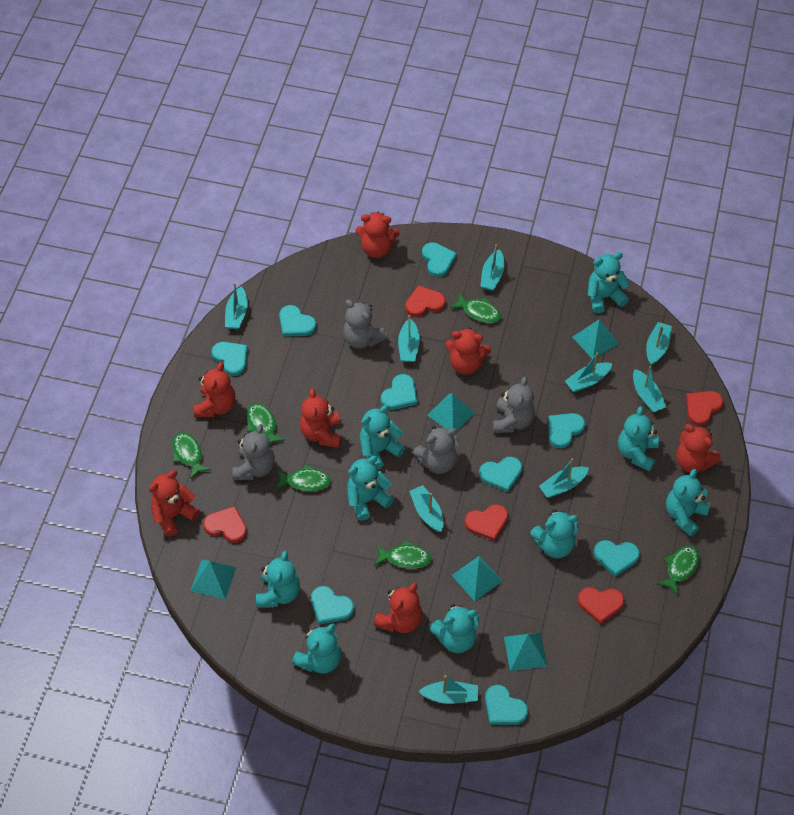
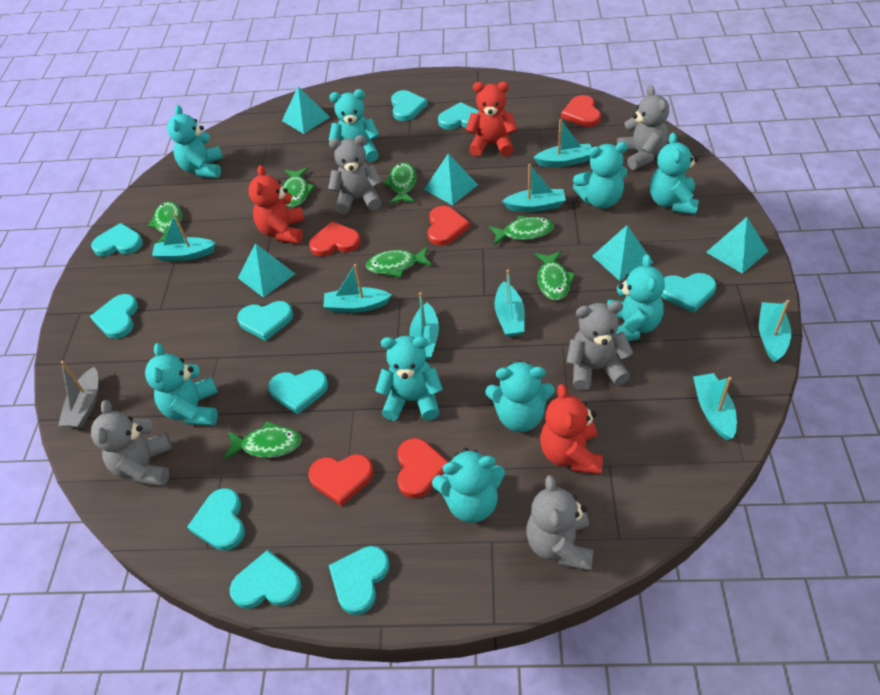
green fish: 6 -> 7
grey boat: 0 -> 1
grey teddy bear: 4 -> 5
red teddy bear: 7 -> 3
turquoise boat: 9 -> 8
turquoise heart: 9 -> 10

